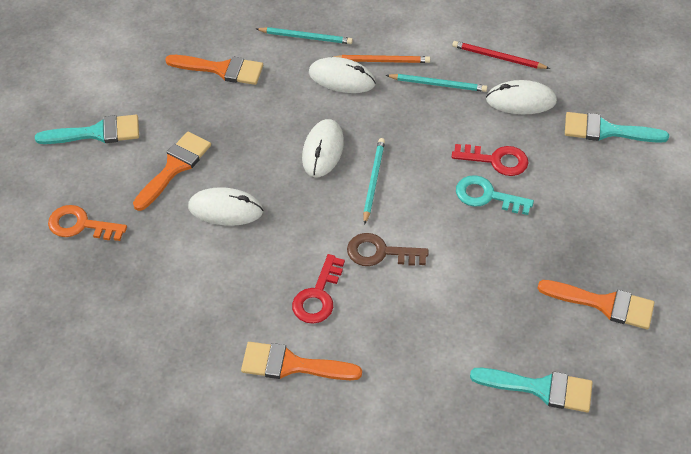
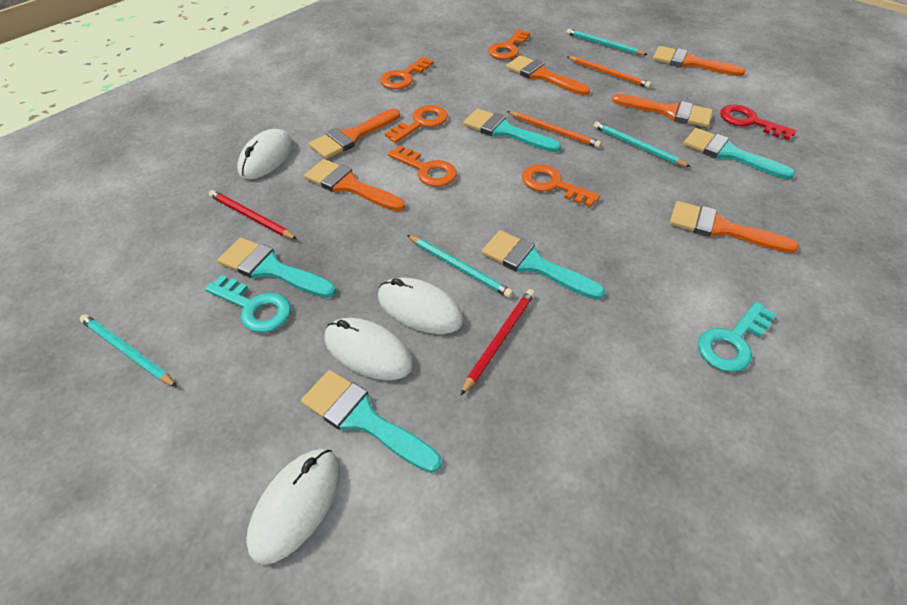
brown key: 1 -> 0
orange brush: 4 -> 6
orange key: 1 -> 5
orange pencil: 1 -> 2
red key: 2 -> 1
red pencil: 1 -> 2
turquoise brush: 3 -> 5
turquoise key: 1 -> 2
turquoise pencil: 3 -> 4

